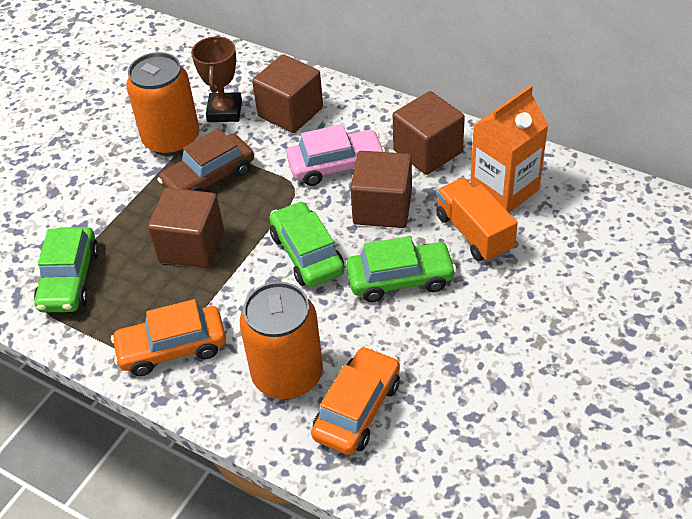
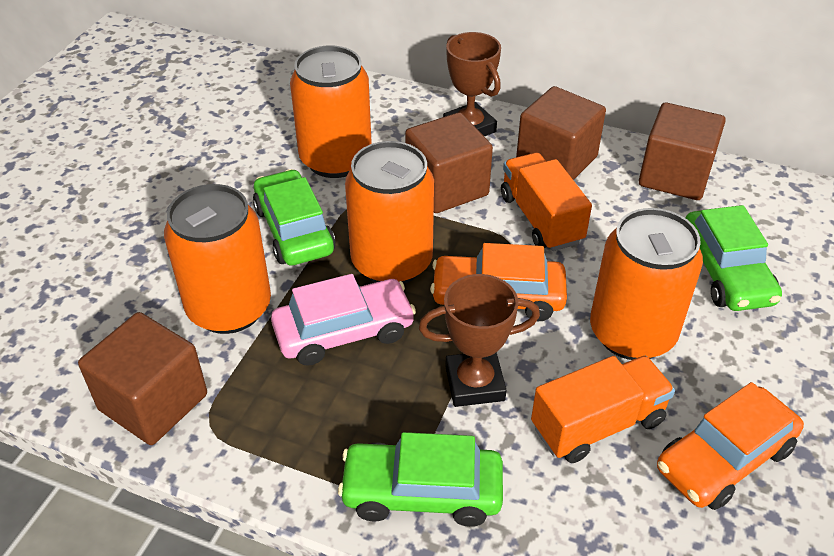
brown car: 1 -> 0
brown trophy: 1 -> 2
orange can: 2 -> 4
orange carton: 1 -> 0
orange truck: 1 -> 2

